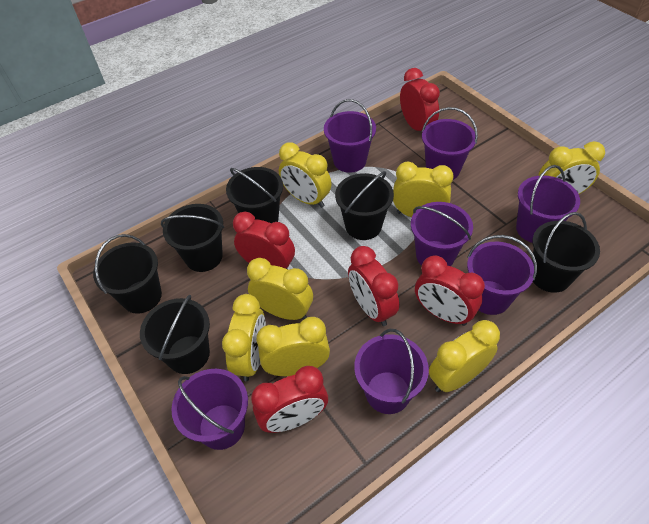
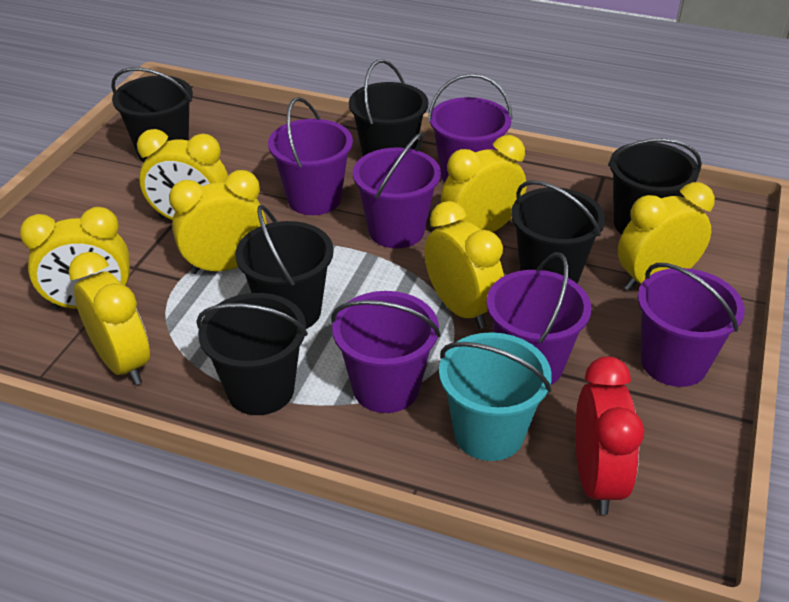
purple bucket: 7 -> 6
red clock: 5 -> 1
turquoise bucket: 0 -> 1

